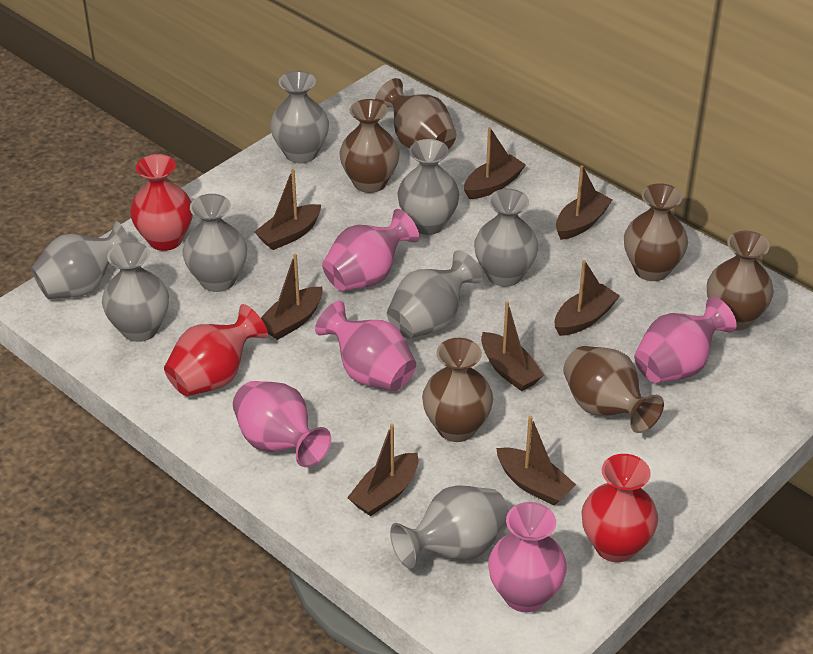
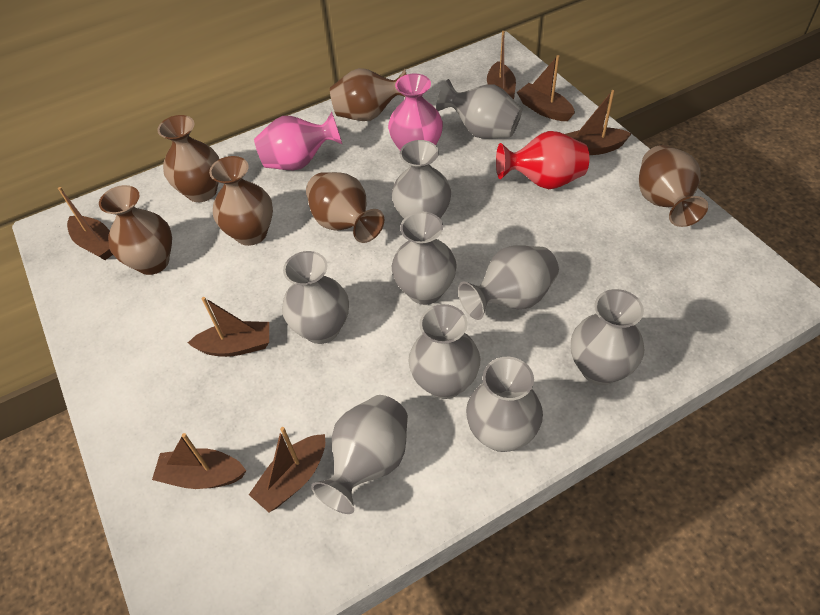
brown boat: 8 -> 7
grey vase: 8 -> 9
pink vase: 5 -> 2
red vase: 3 -> 1

